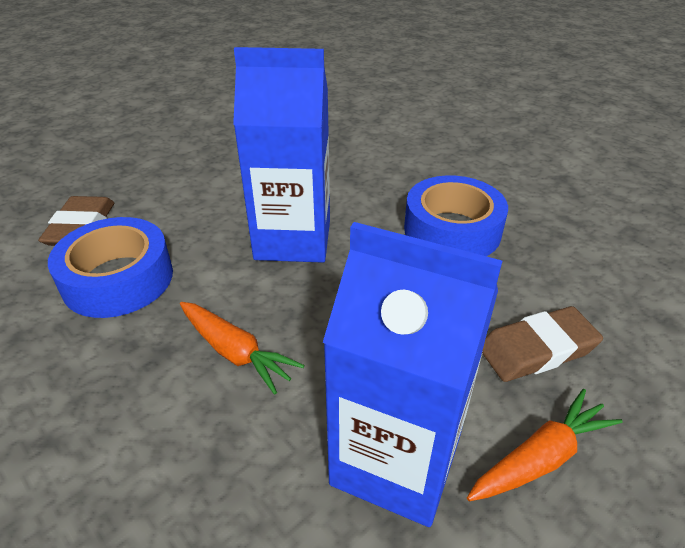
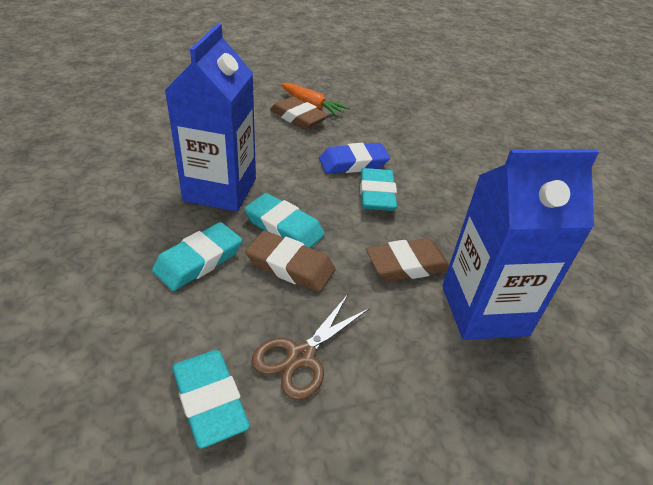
blue eraser: 0 -> 1
blue tape: 2 -> 0
brown eraser: 2 -> 3
brown scissors: 0 -> 1
orange carrot: 2 -> 1
turquoise eraser: 0 -> 4

